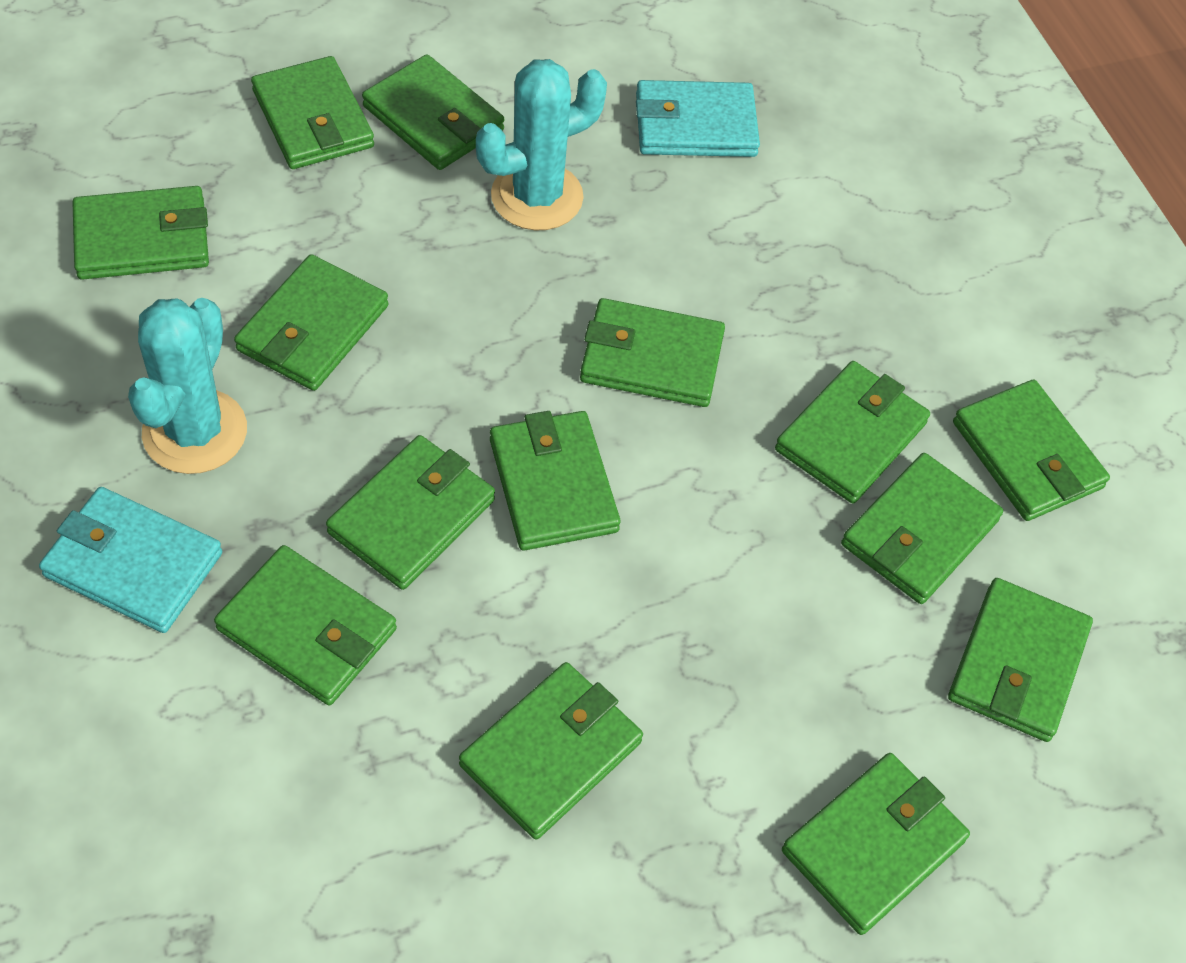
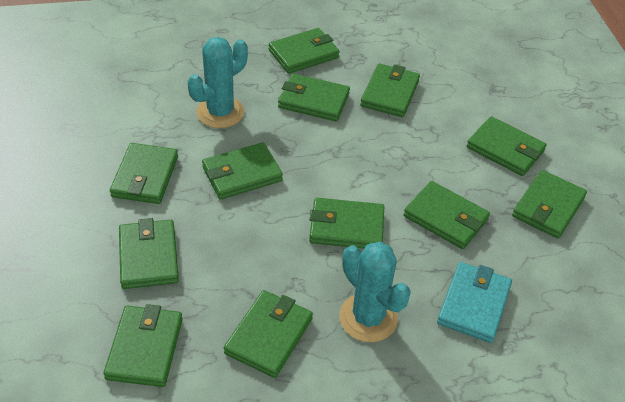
green wallet: 14 -> 12
turquoise wallet: 2 -> 1

